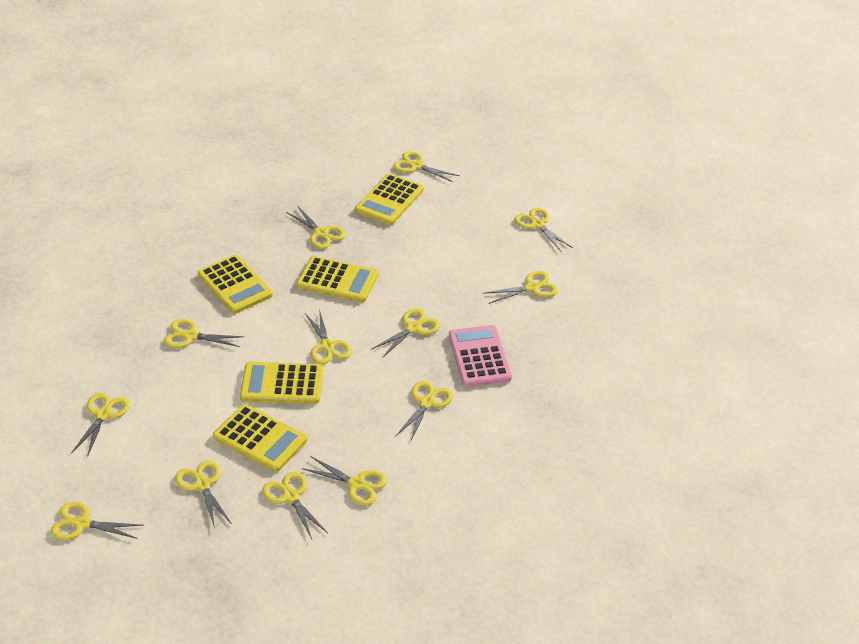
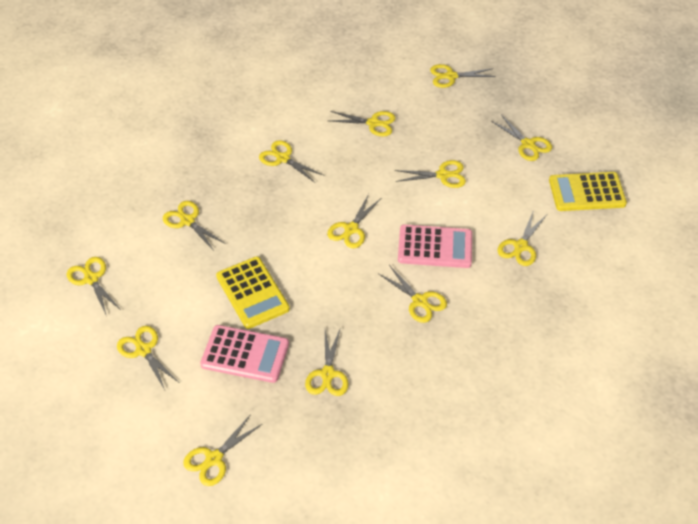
pink calculator: 1 -> 2
yellow calculator: 5 -> 2

